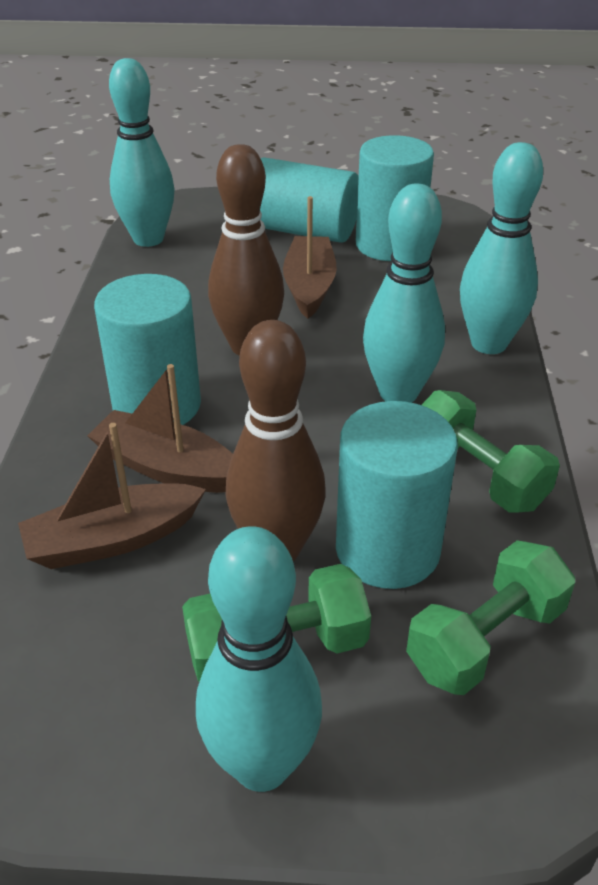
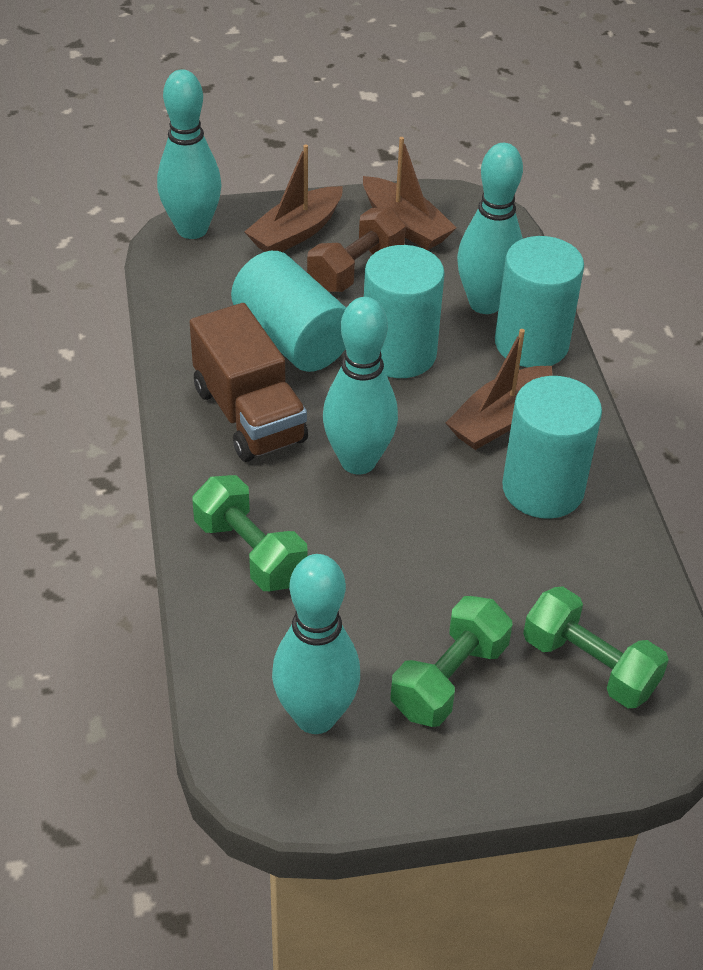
brown bowling pin: 2 -> 0
brown dumbbell: 0 -> 1
brown truck: 0 -> 1

